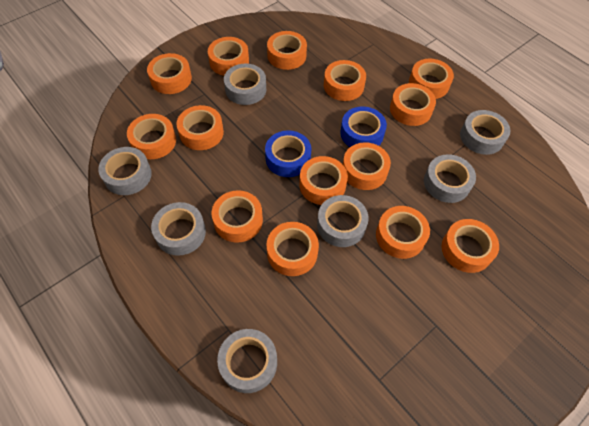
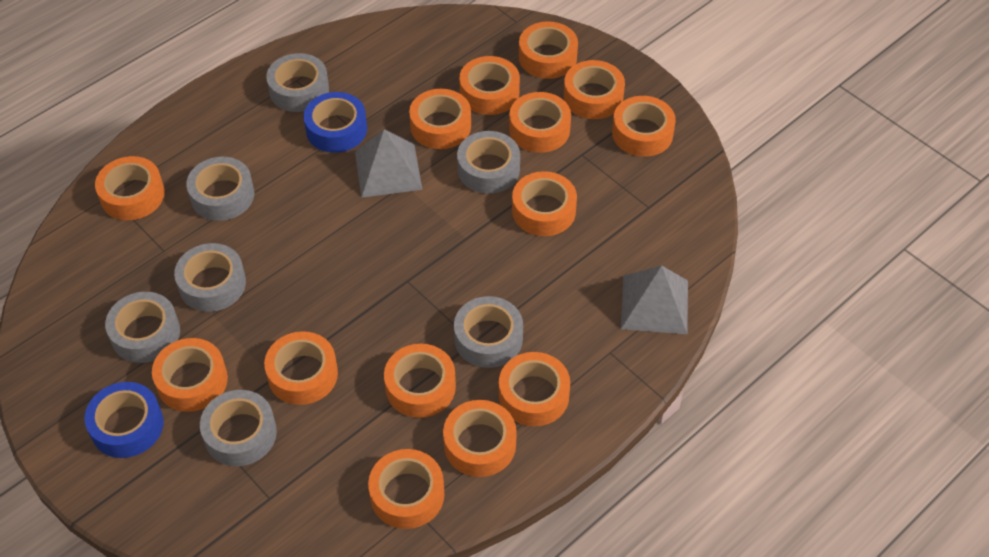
grey pyramid: 0 -> 2

